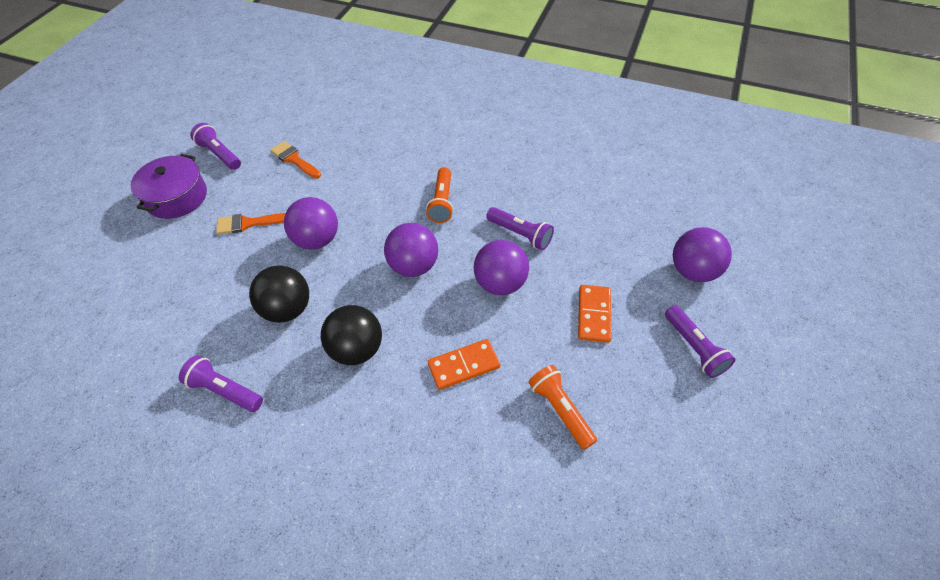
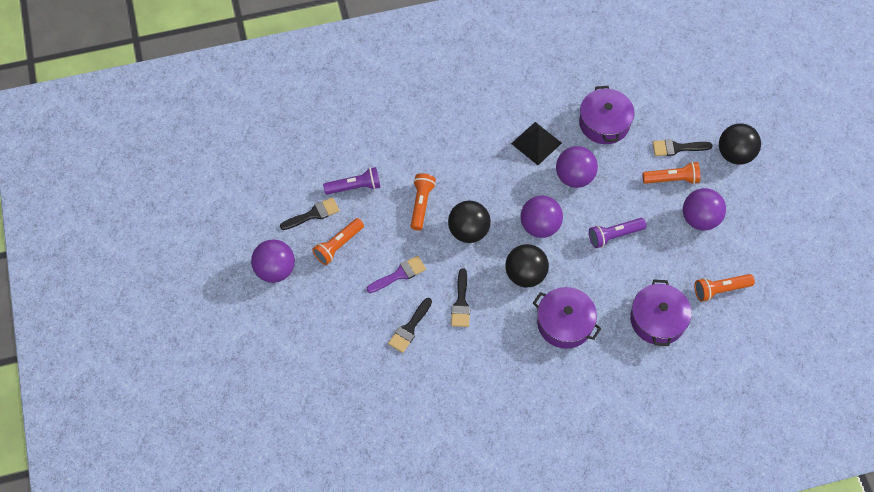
black ball: 2 -> 3
black brush: 0 -> 4
black pyramid: 0 -> 1
orange brush: 2 -> 0
orange domino: 2 -> 0
orange flashlight: 2 -> 4
purple brush: 0 -> 1
purple flashlight: 4 -> 2
purple pot: 1 -> 3

